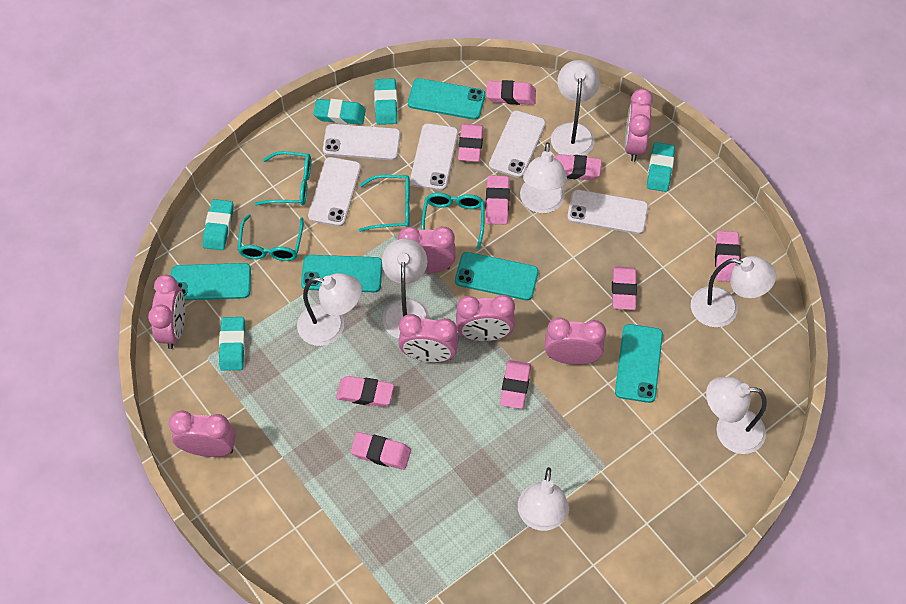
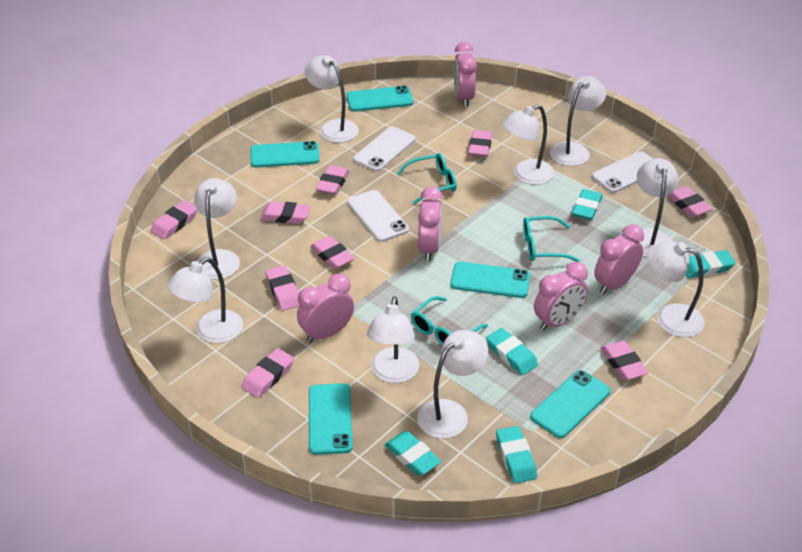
pink clock: 7 -> 5
turquoise glasses: 4 -> 3
white lamp: 7 -> 9
white phone: 5 -> 3

